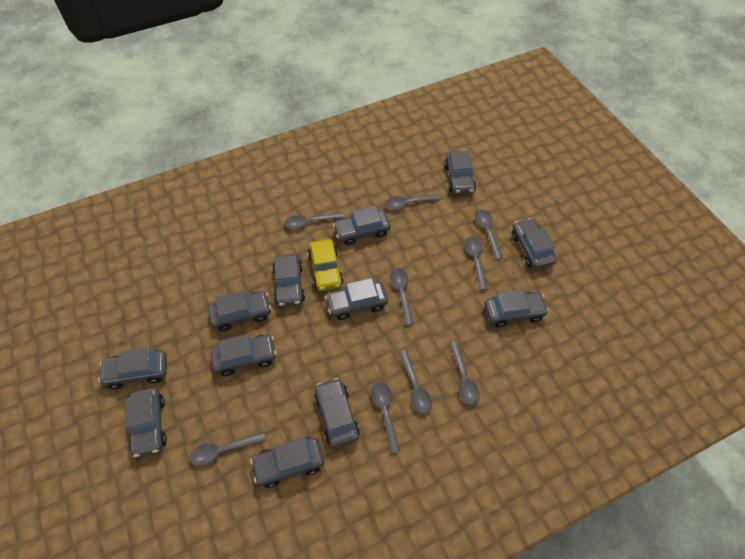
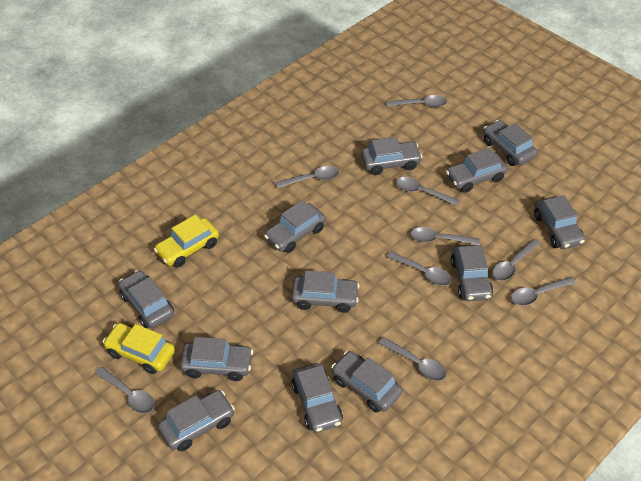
yellow car: 1 -> 2

